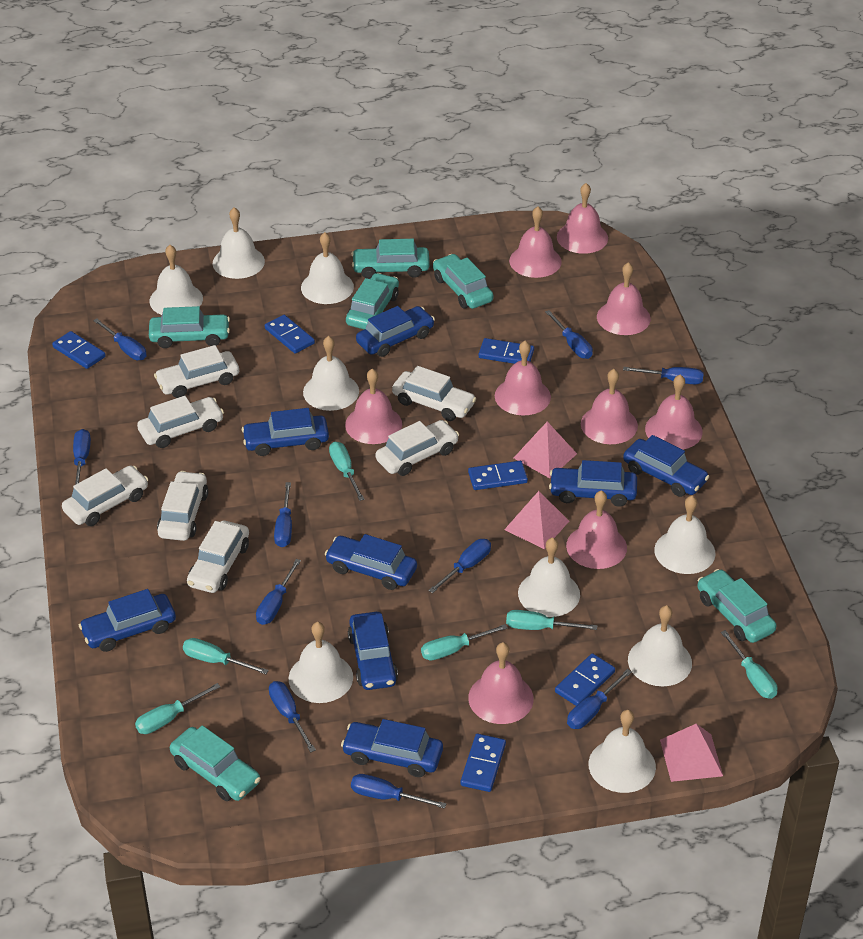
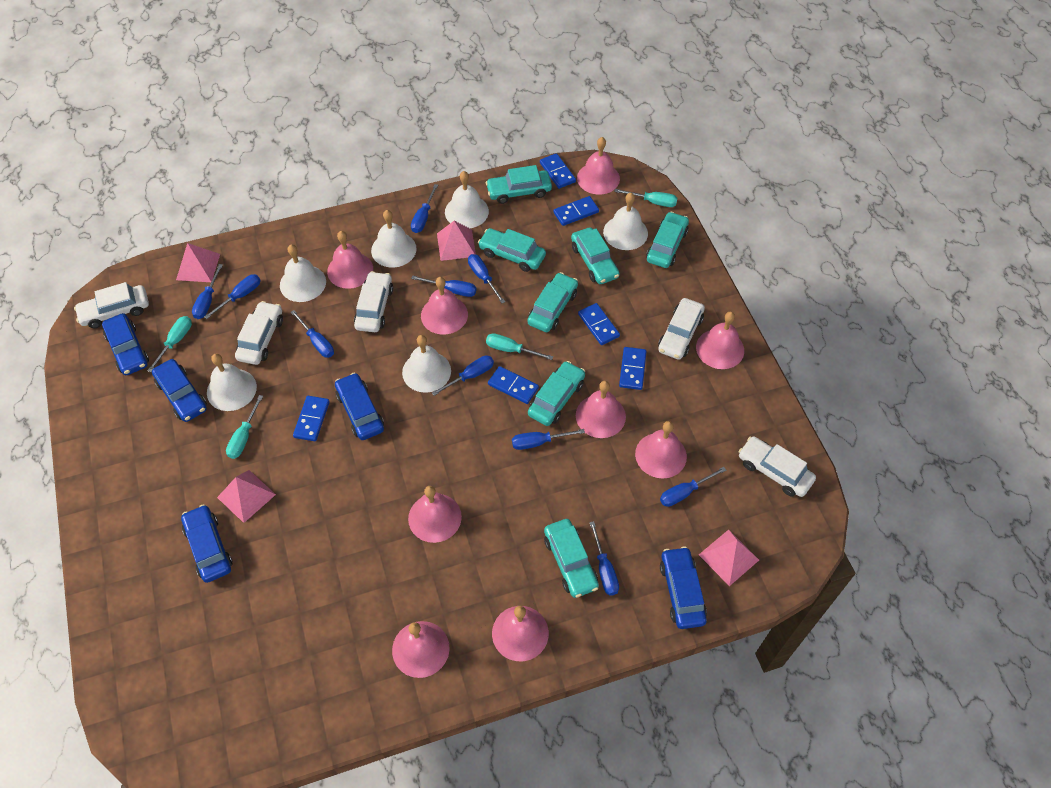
blue car: 8 -> 5
pink pyramid: 3 -> 4
turquoise car: 6 -> 7
turquoise screwdriver: 6 -> 4
white bell: 9 -> 6
white car: 7 -> 5

